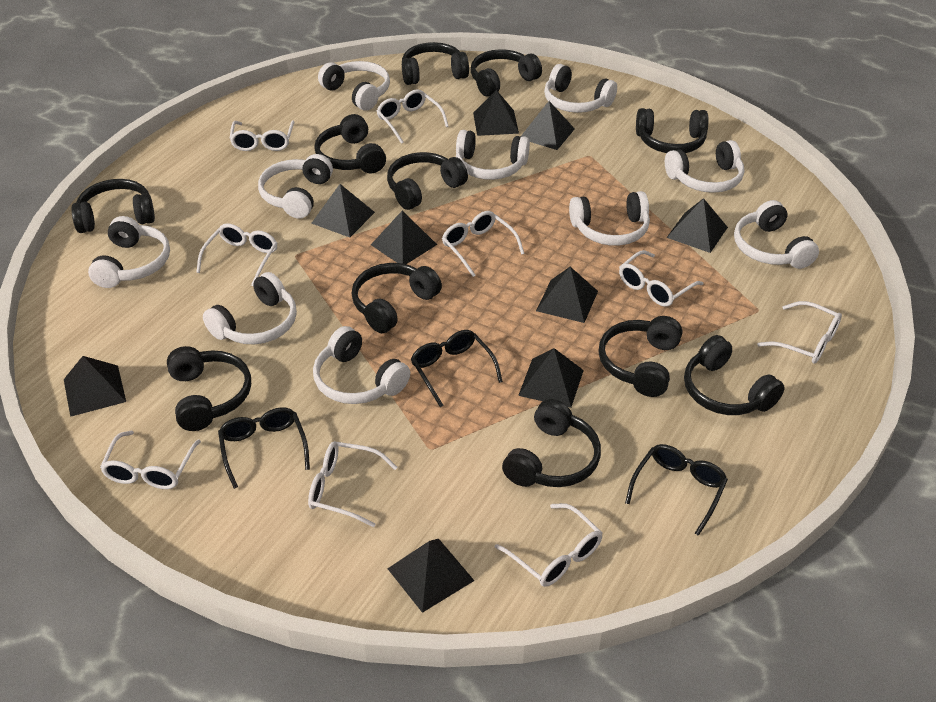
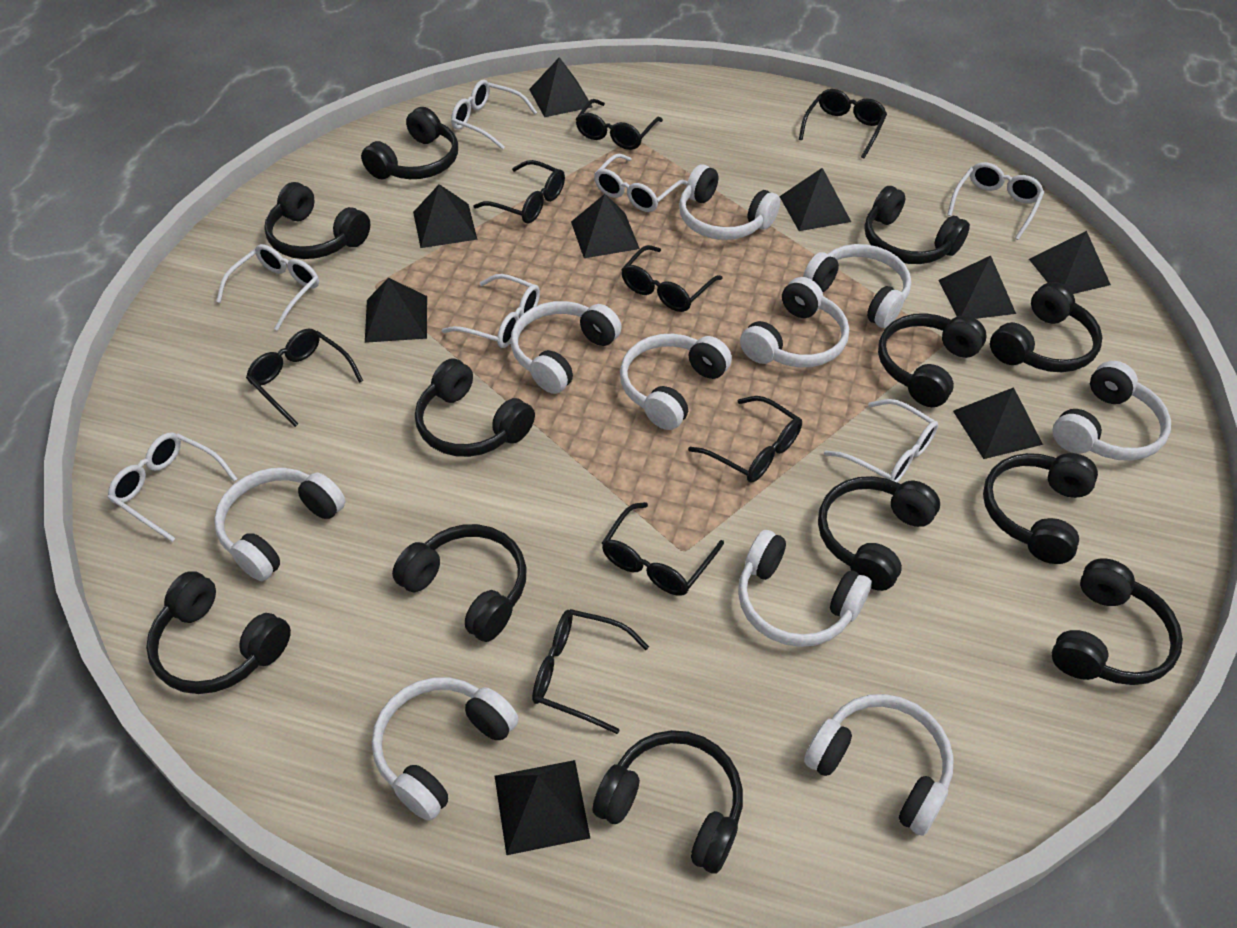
black glasses: 3 -> 8
black headphones: 11 -> 12
white glasses: 9 -> 7

